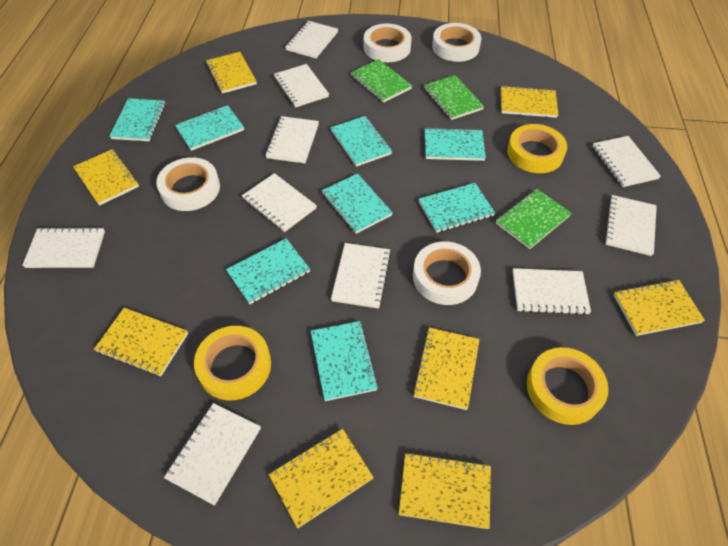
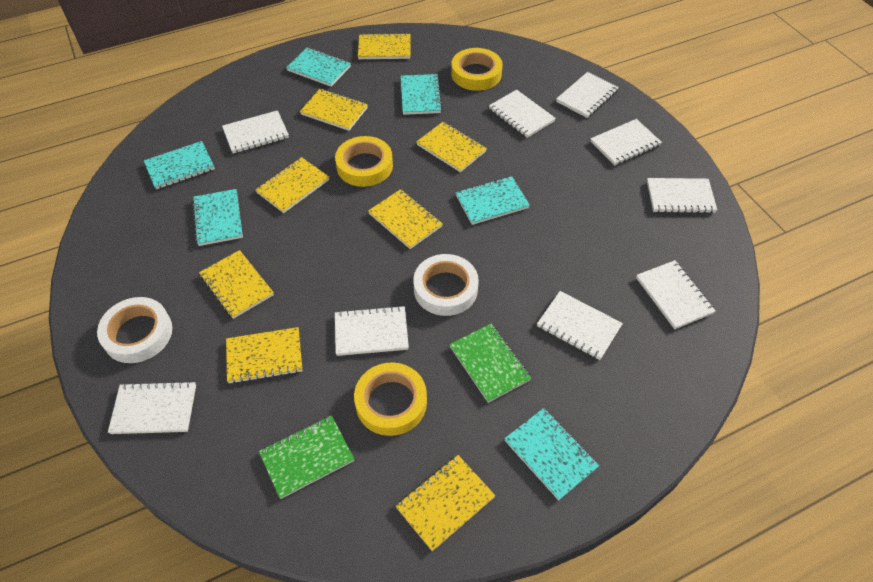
green notebook: 3 -> 2
turquoise notebook: 8 -> 6
white notebook: 10 -> 9
white tape: 4 -> 2

